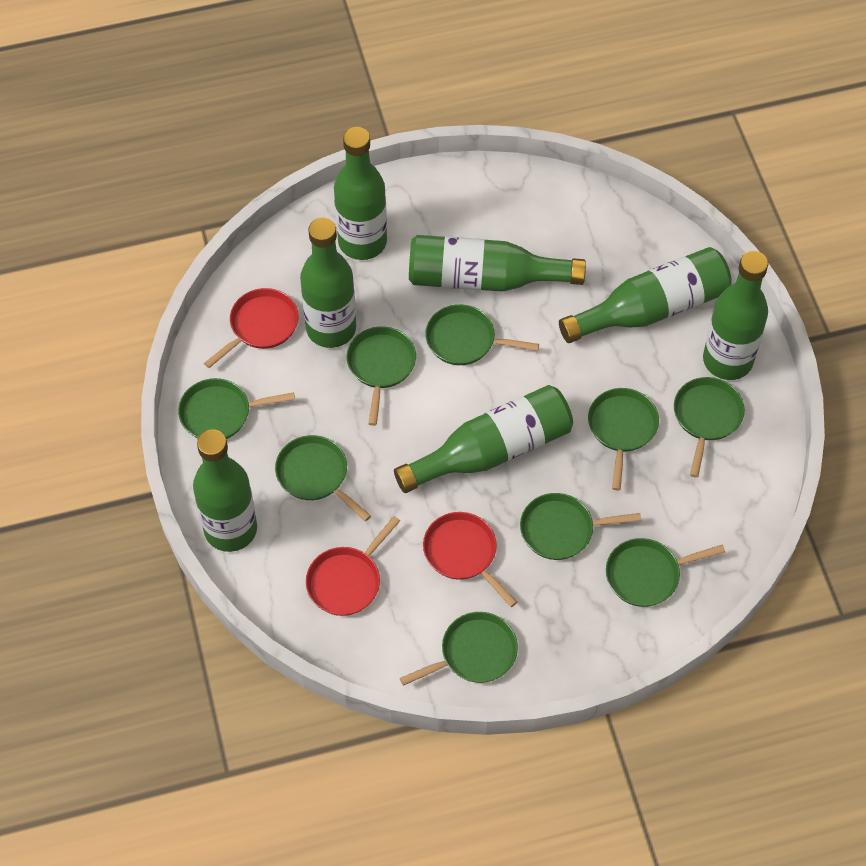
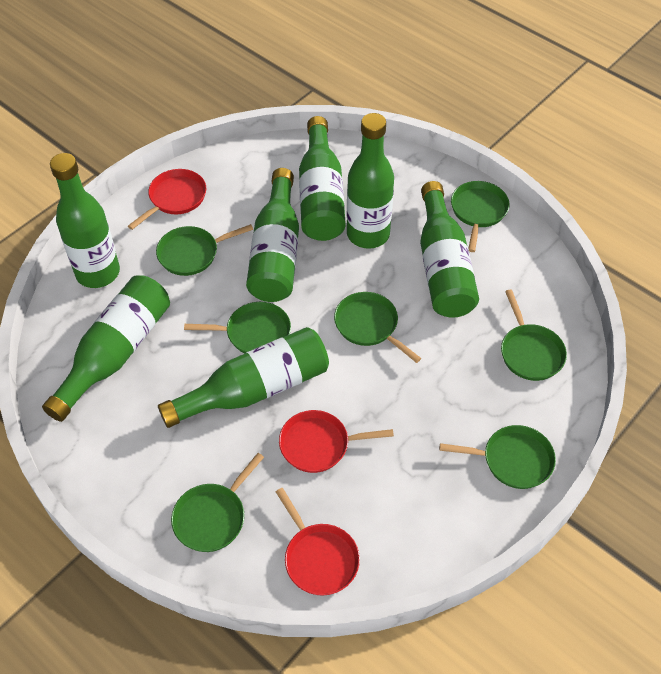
green pan: 9 -> 7

